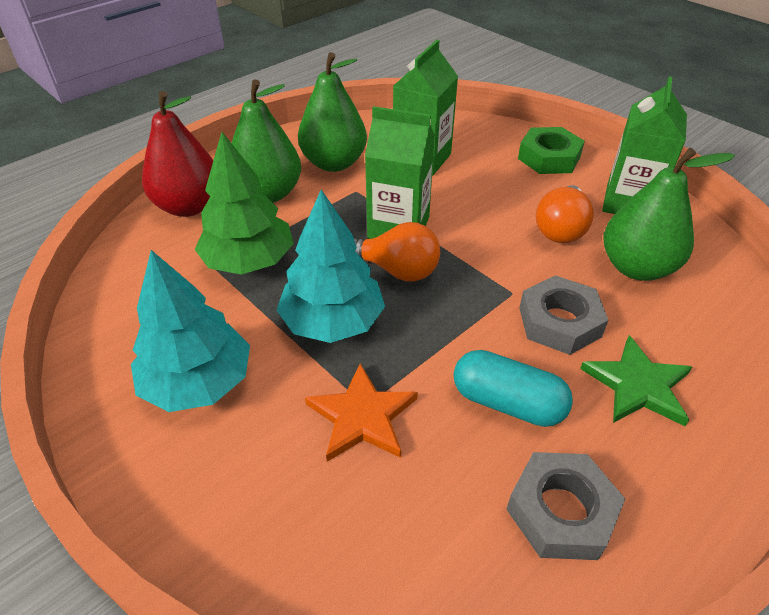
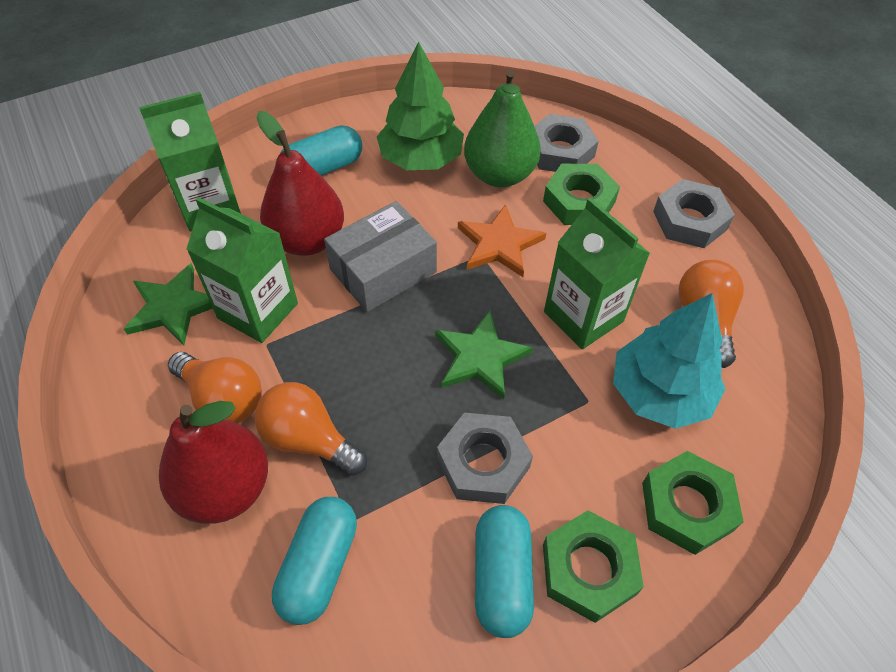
green nut: 1 -> 3
green pear: 3 -> 1
green star: 1 -> 2
grey box: 0 -> 1
grey nut: 2 -> 3
orange light bulb: 2 -> 3
red pear: 1 -> 2
turquoise capsule: 1 -> 3
turquoise tree: 2 -> 1

